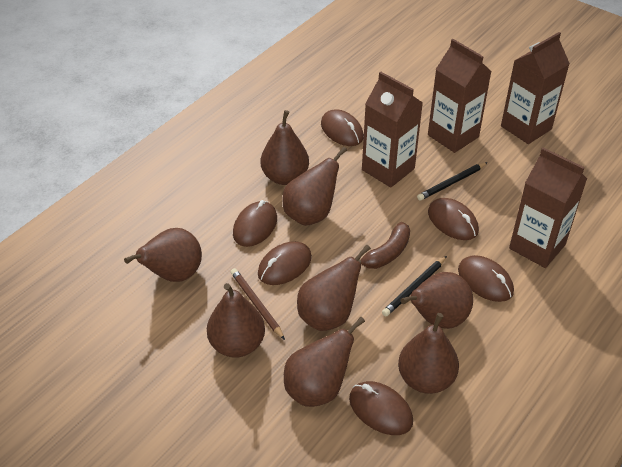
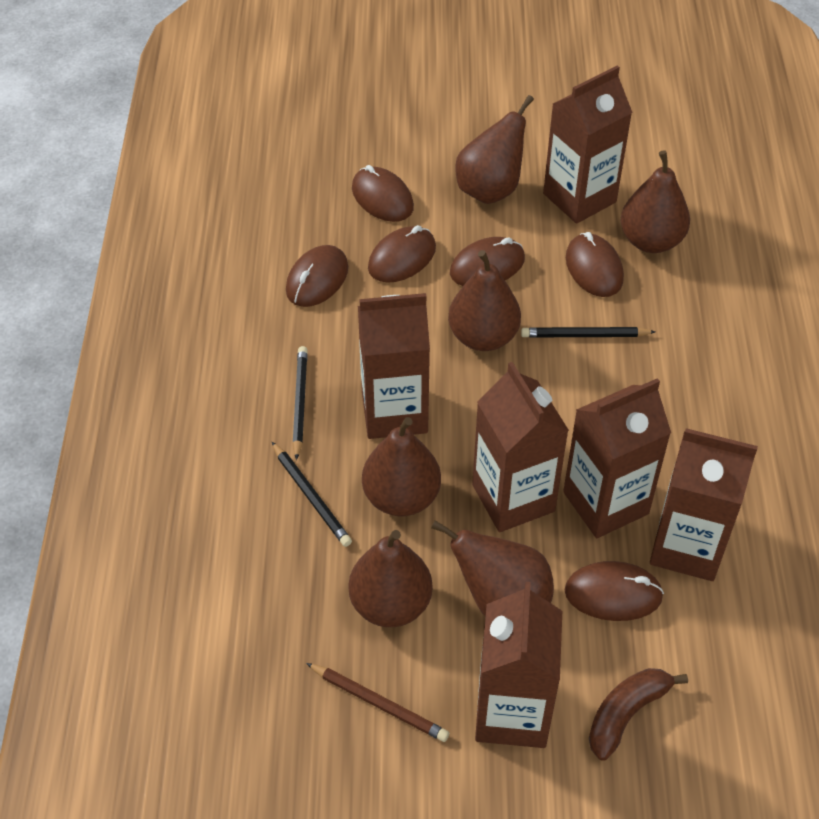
black pencil: 2 -> 3
brown carton: 4 -> 6
brown pear: 8 -> 6

